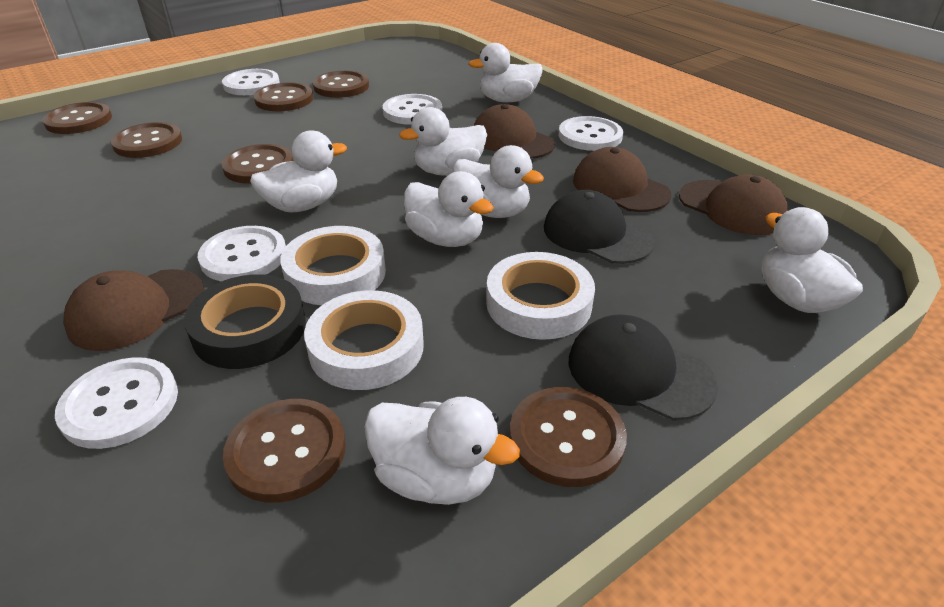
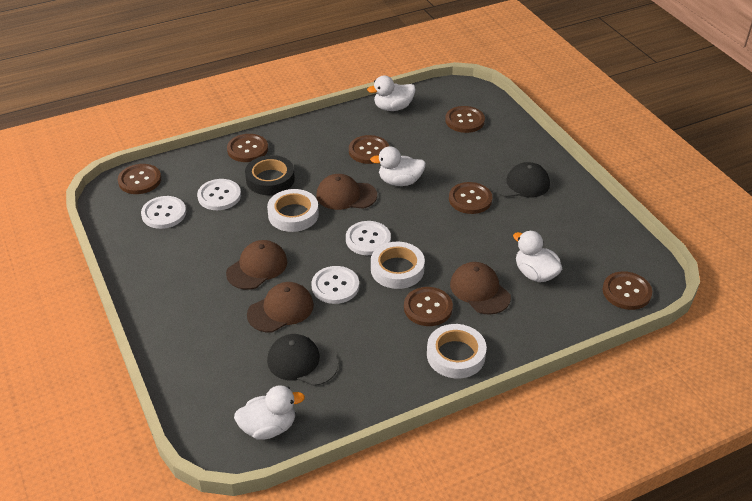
white button: 5 -> 4
white duck: 7 -> 4

